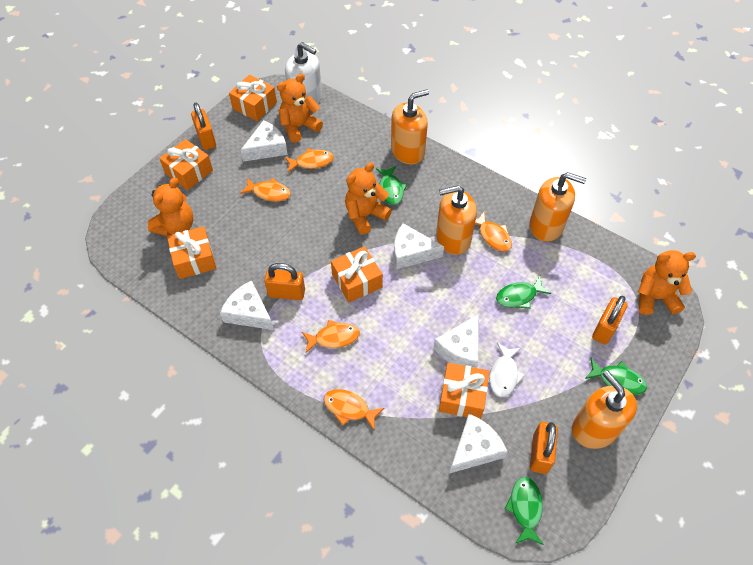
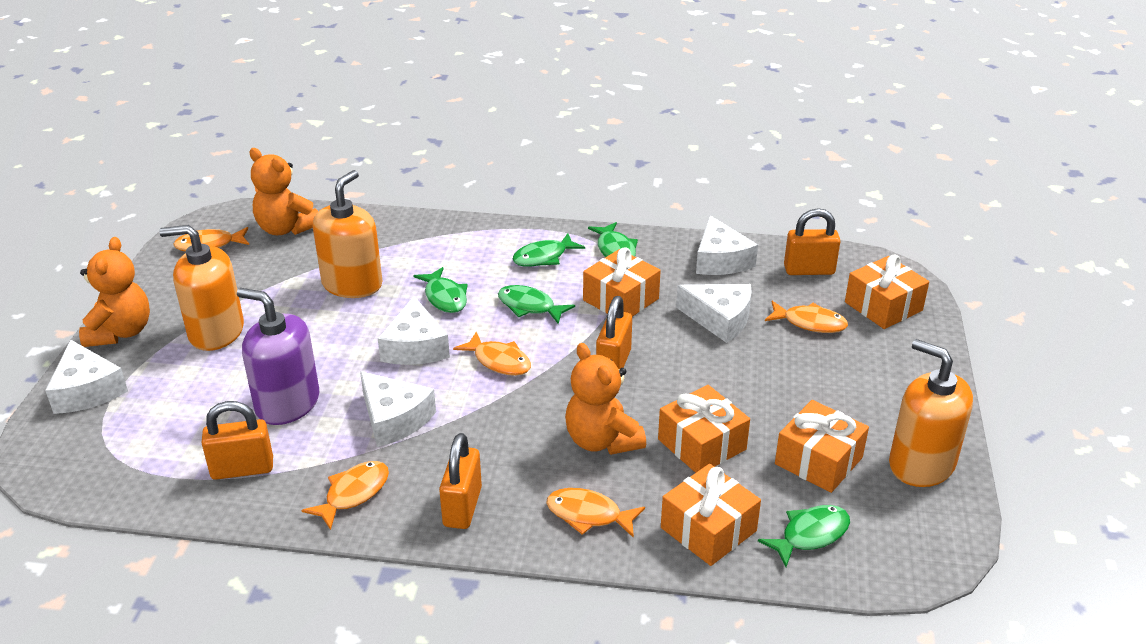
green fish: 4 -> 5
orange soap dispenser: 4 -> 3
orange teddy bear: 4 -> 3
purple soap dispenser: 0 -> 1
white fish: 1 -> 0
white soap dispenser: 1 -> 0

